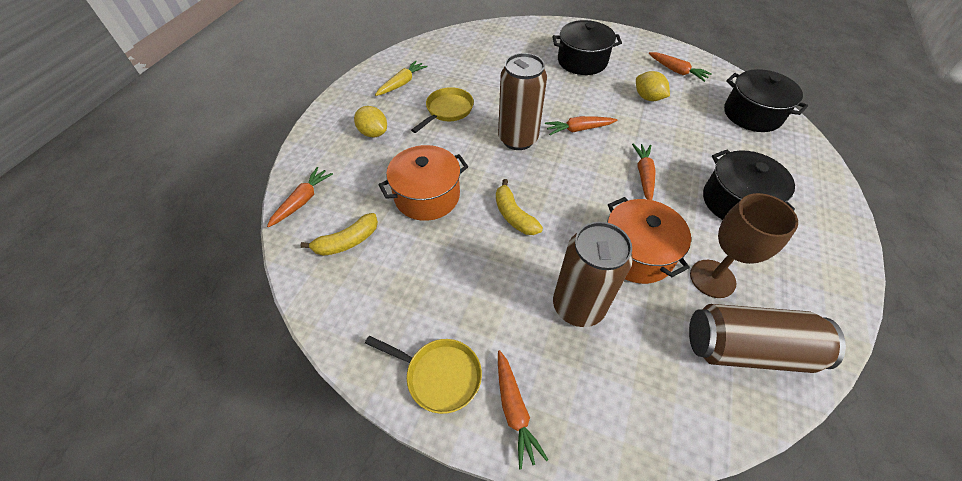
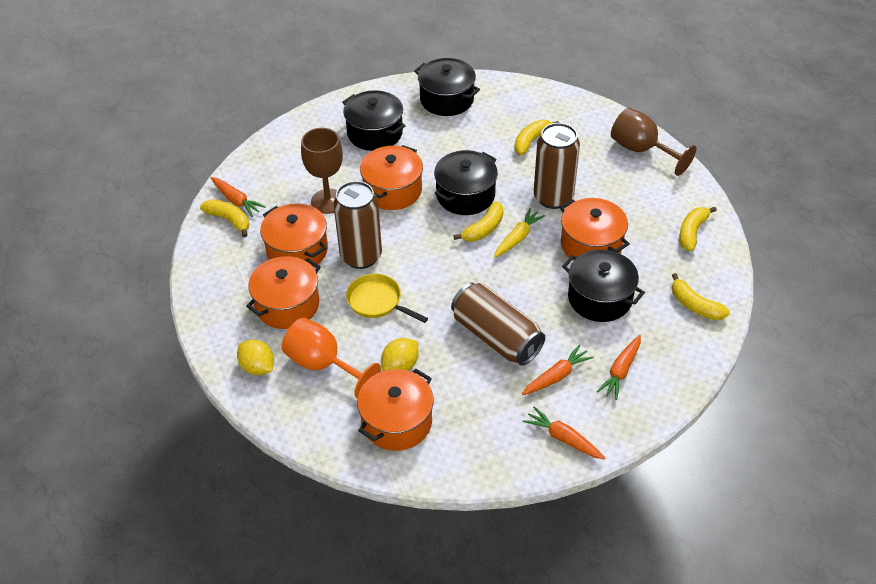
black pot: 3 -> 4
brown goblet: 1 -> 2
orange carrot: 5 -> 4
orange goblet: 0 -> 1
orange pot: 2 -> 5
yellow banana: 2 -> 5
yellow pan: 2 -> 1

